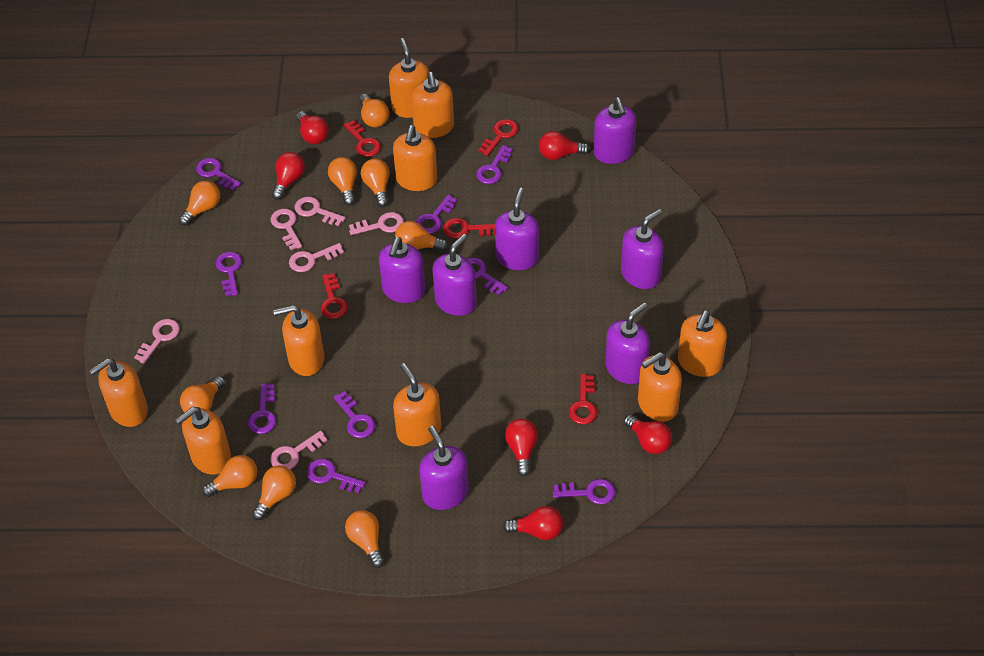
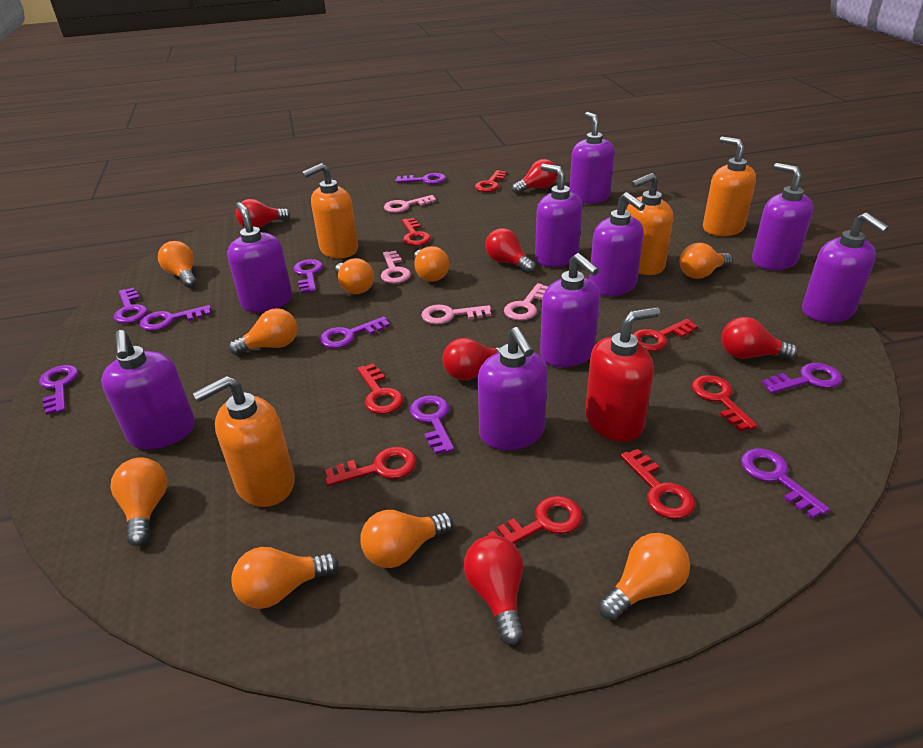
orange soap dispenser: 9 -> 4
pink key: 6 -> 4
purple soap dispenser: 7 -> 9
red key: 5 -> 8
red soap dispenser: 0 -> 1

